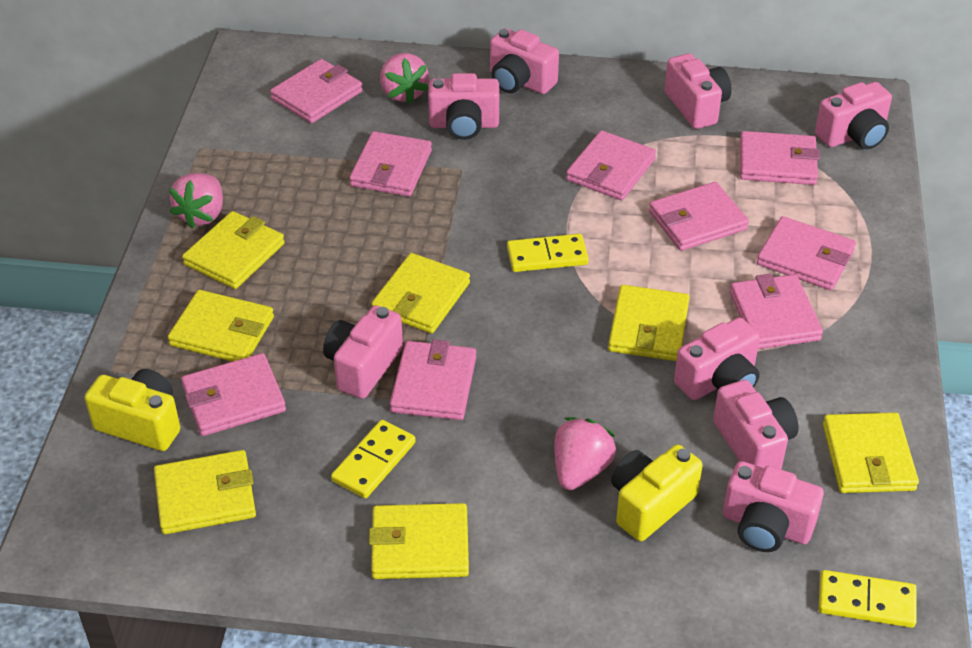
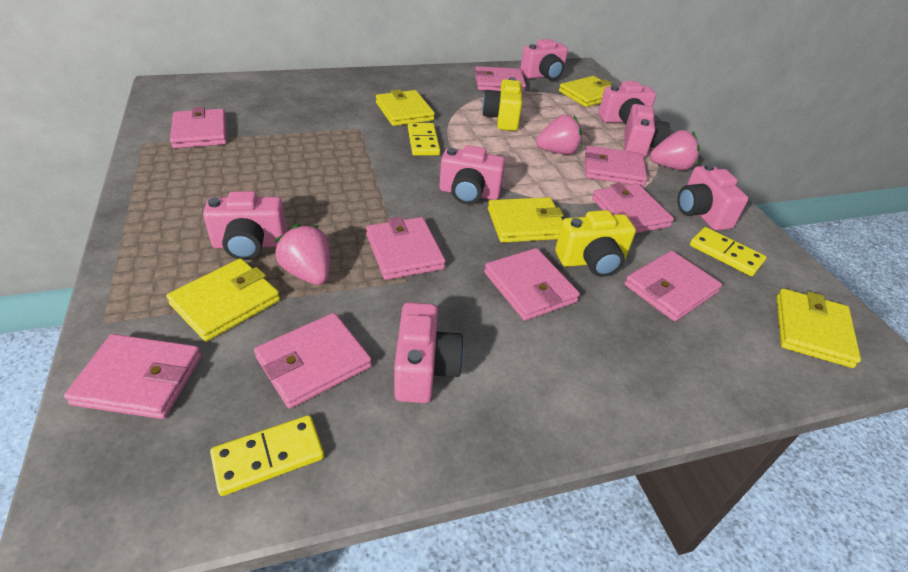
pink camera: 8 -> 7
yellow wallet: 7 -> 5

